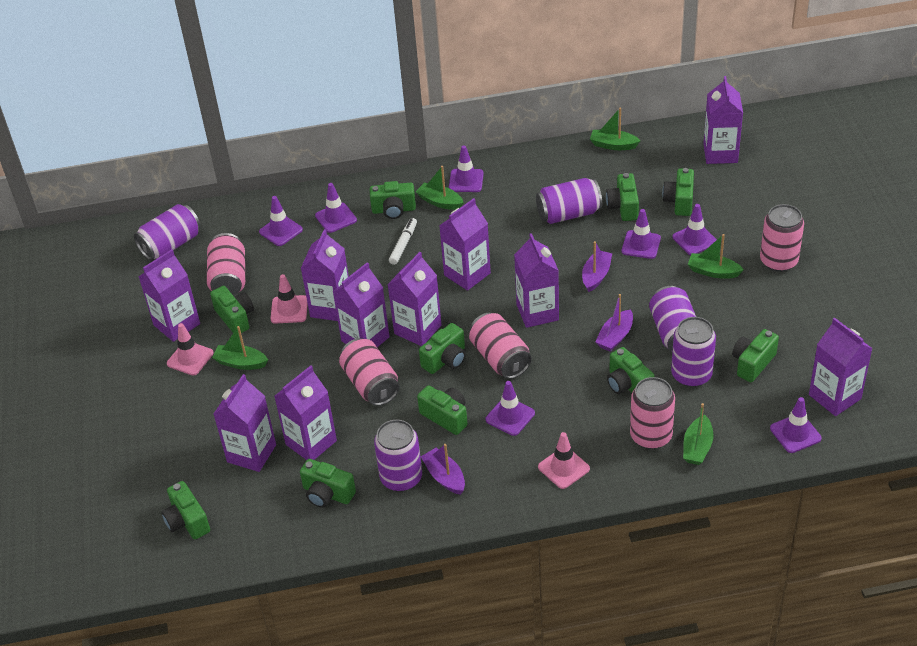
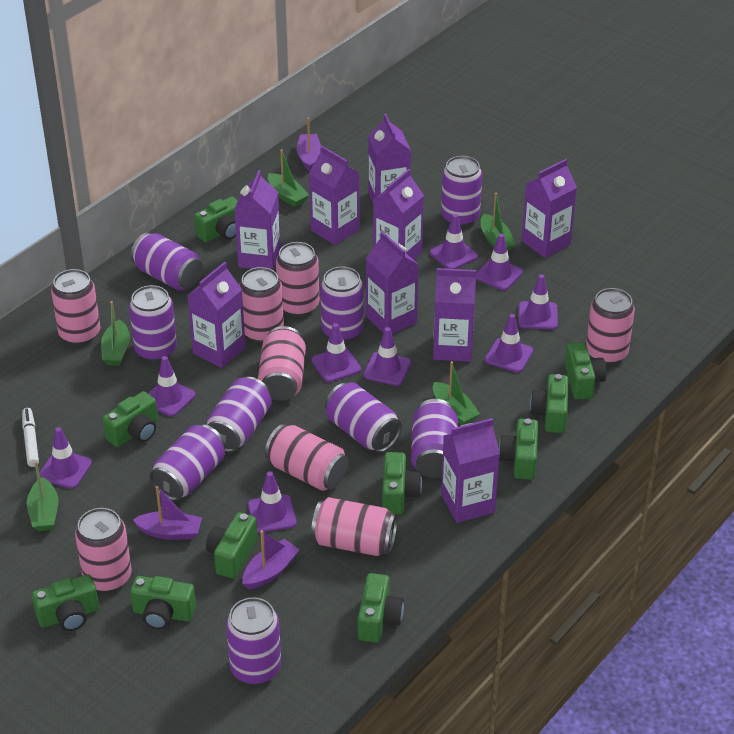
pink can: 5 -> 8
pink traffic cone: 3 -> 0
purple can: 5 -> 9
purple carton: 10 -> 9
purple traffic cone: 7 -> 9

